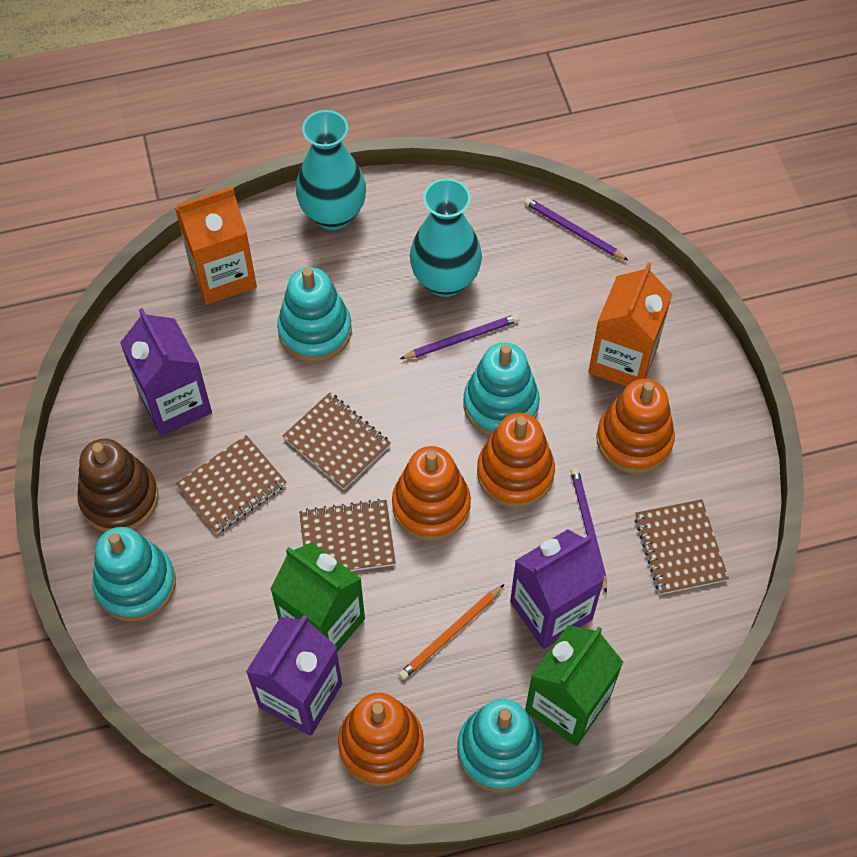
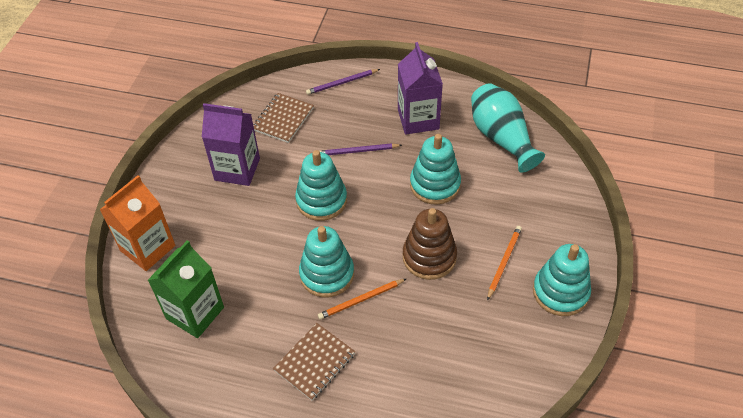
brown notebook: 4 -> 2
green carton: 2 -> 1
orange carton: 2 -> 1
orange pencil: 1 -> 2
orange stacking toy: 4 -> 0
purple carton: 3 -> 2
purple pencil: 3 -> 2
turquoise vase: 2 -> 1

